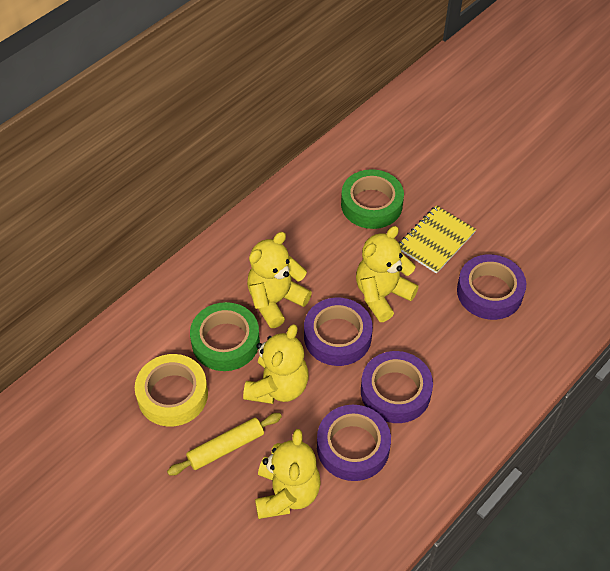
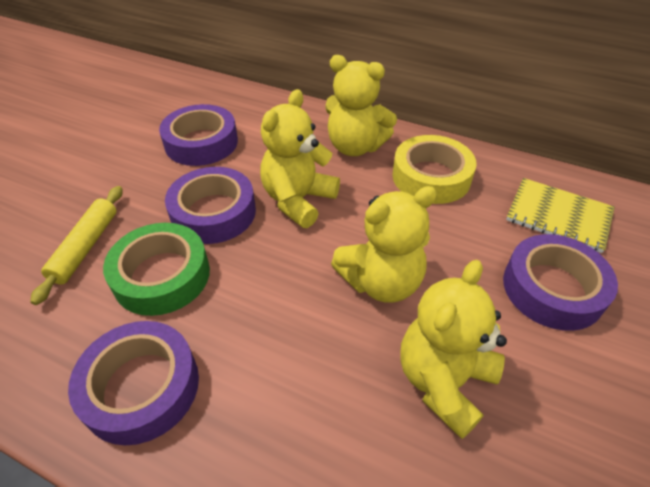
green tape: 2 -> 1

